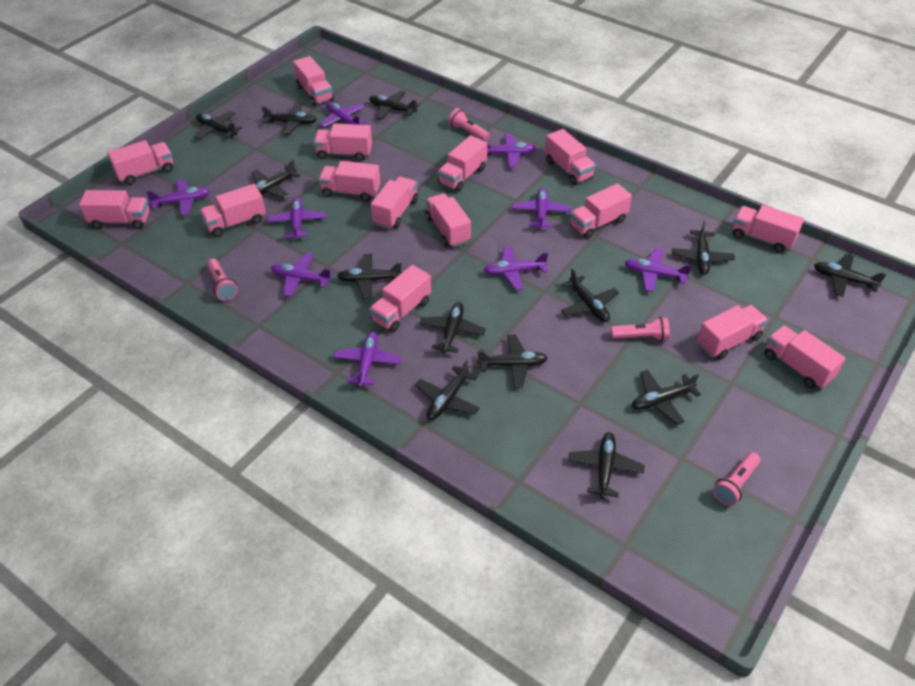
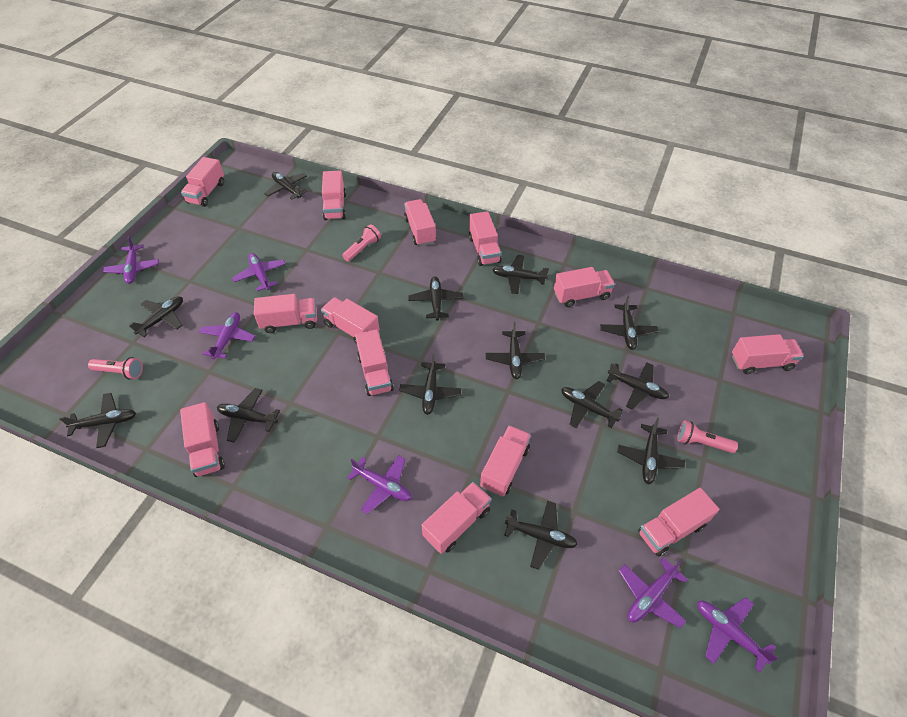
pink flashlight: 4 -> 3
pink truck: 15 -> 13
purple plane: 9 -> 6

